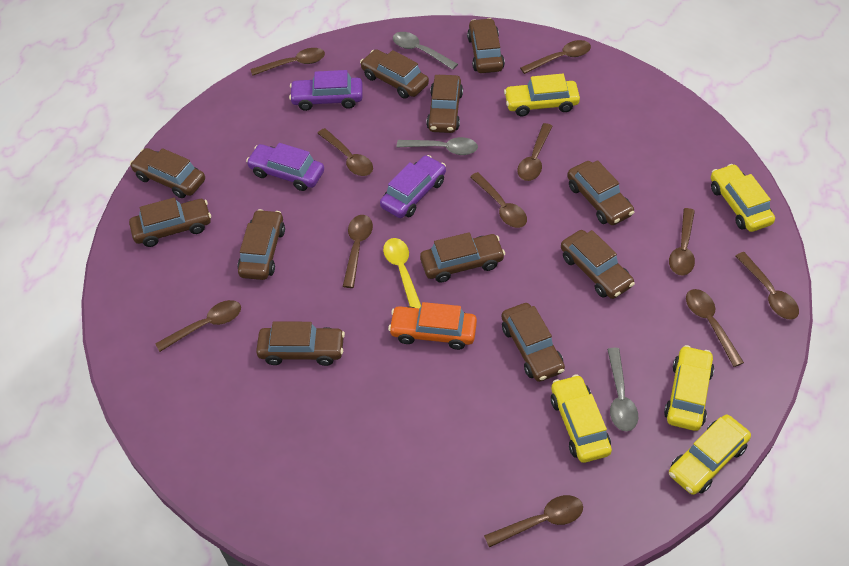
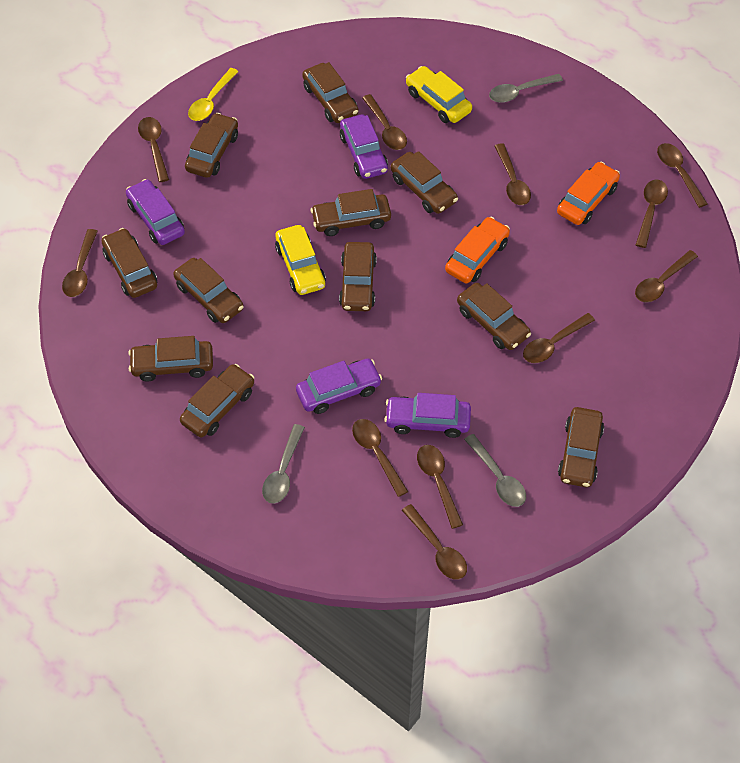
orange car: 1 -> 2
purple car: 3 -> 4
yellow car: 5 -> 2

